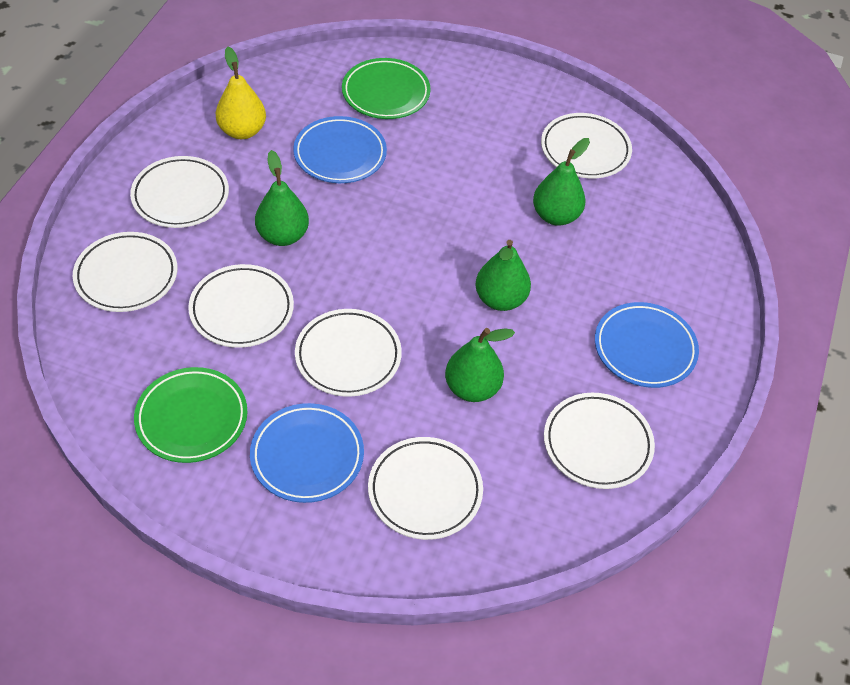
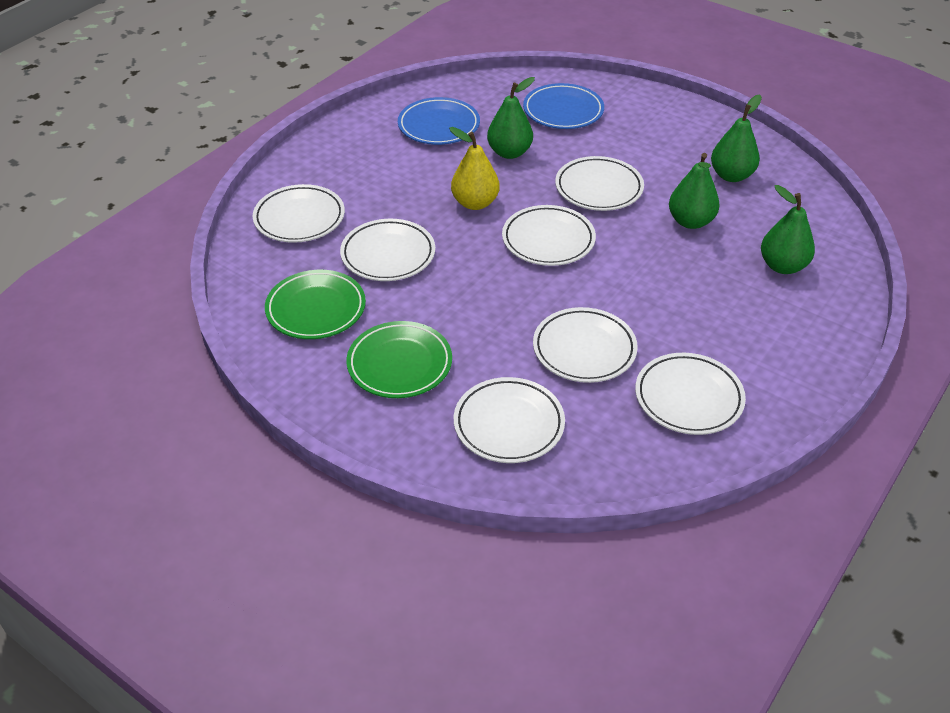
blue plate: 3 -> 2

